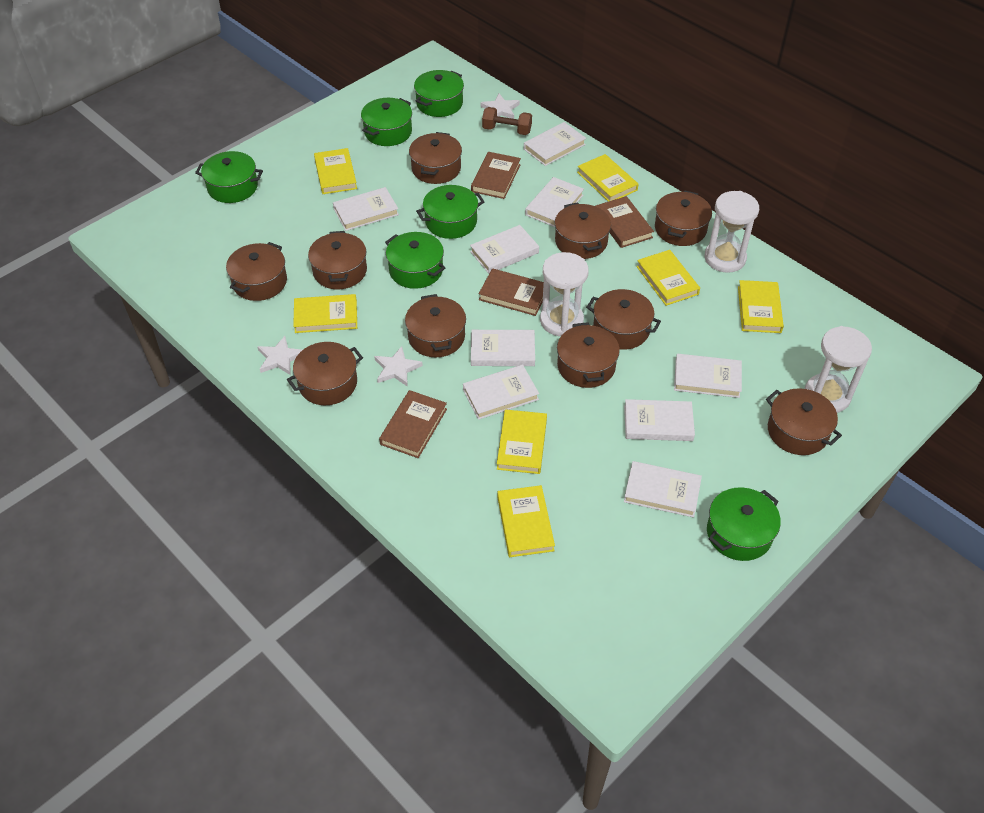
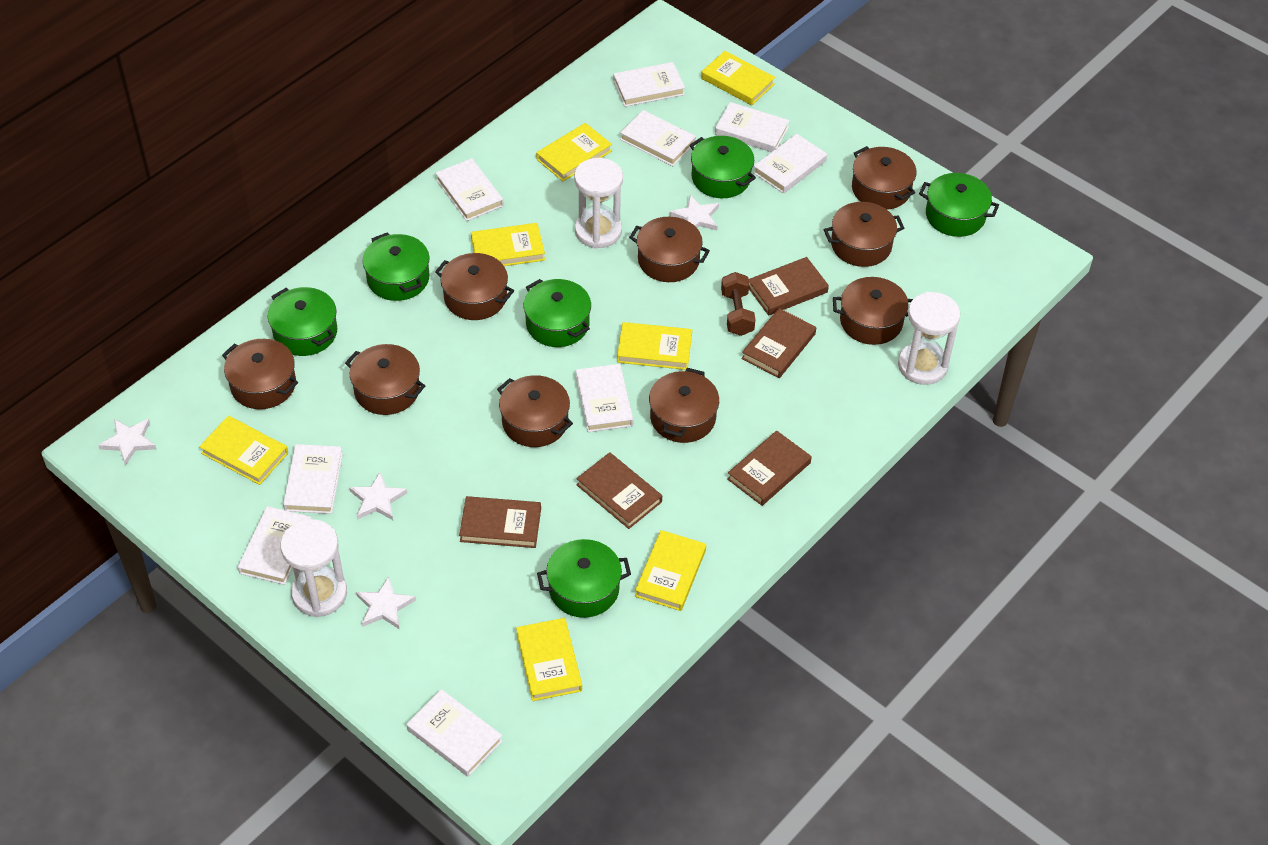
brown book: 4 -> 5
brown pot: 10 -> 9
white star: 3 -> 4

